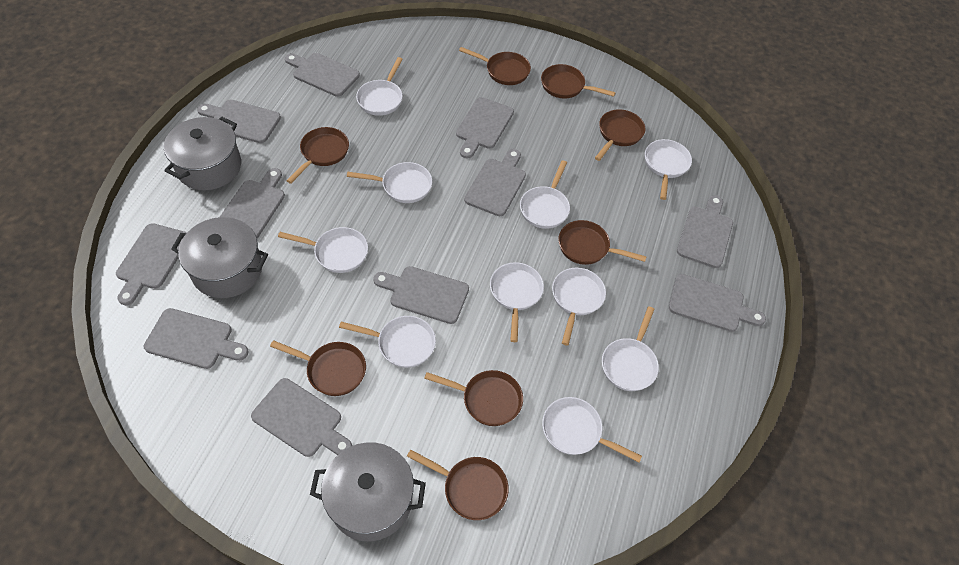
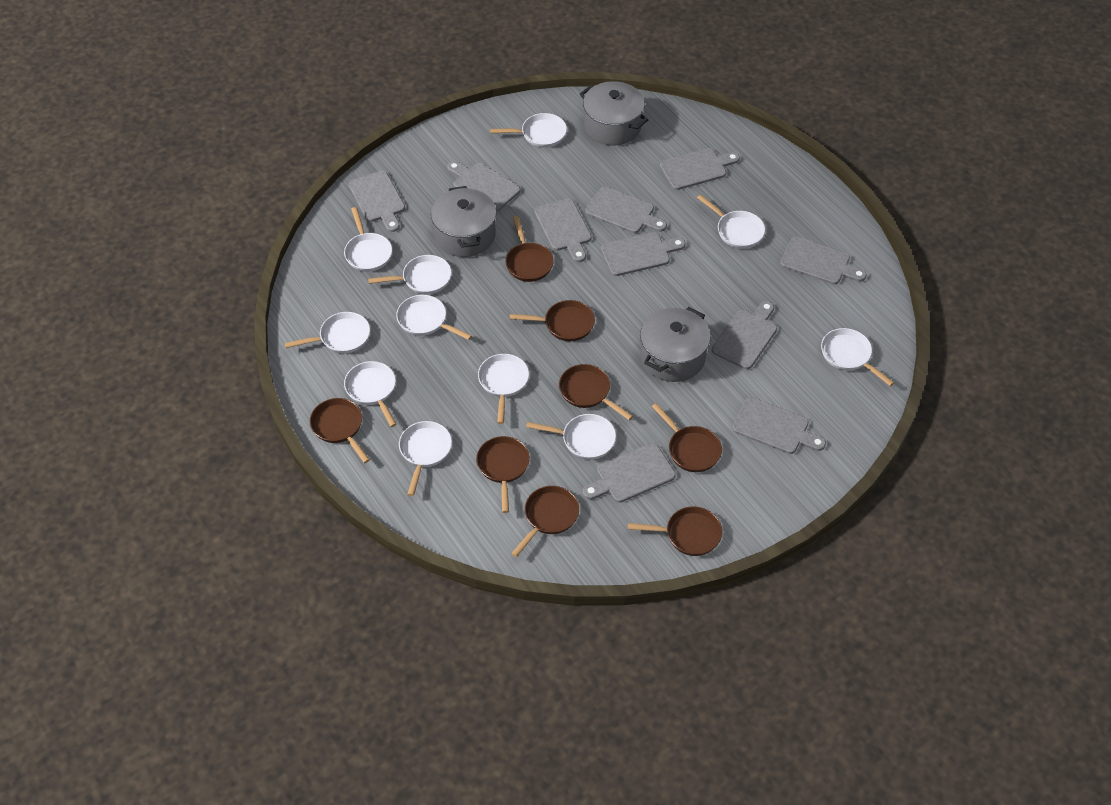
grey cutting board: 11 -> 10
white pan: 10 -> 11

